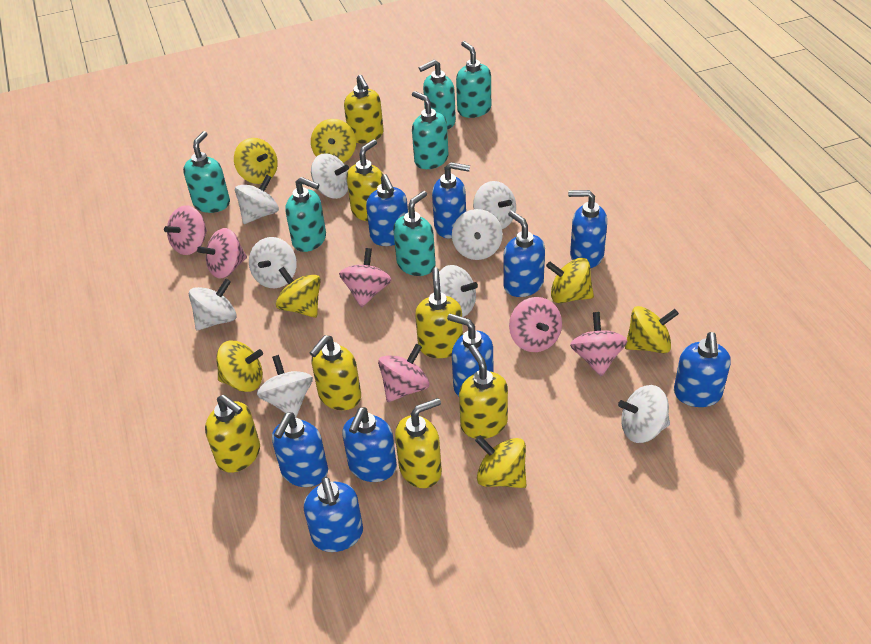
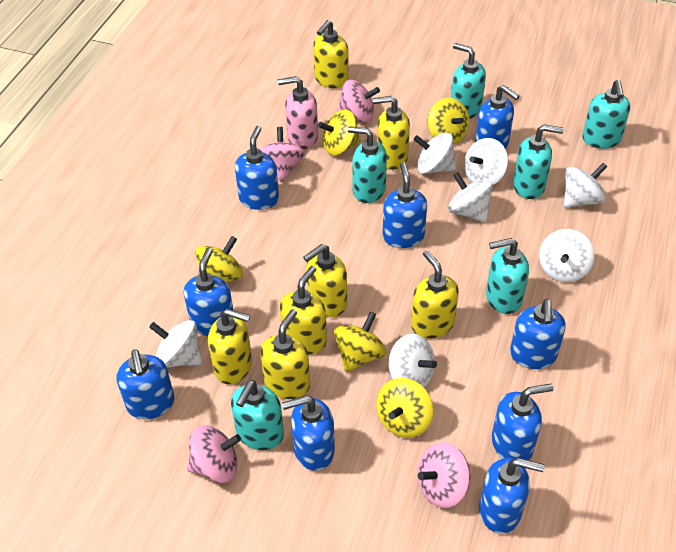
pink soap dispenser: 0 -> 1
pink spinning top: 6 -> 4
white spinning top: 9 -> 7
yellow spinning top: 7 -> 5

